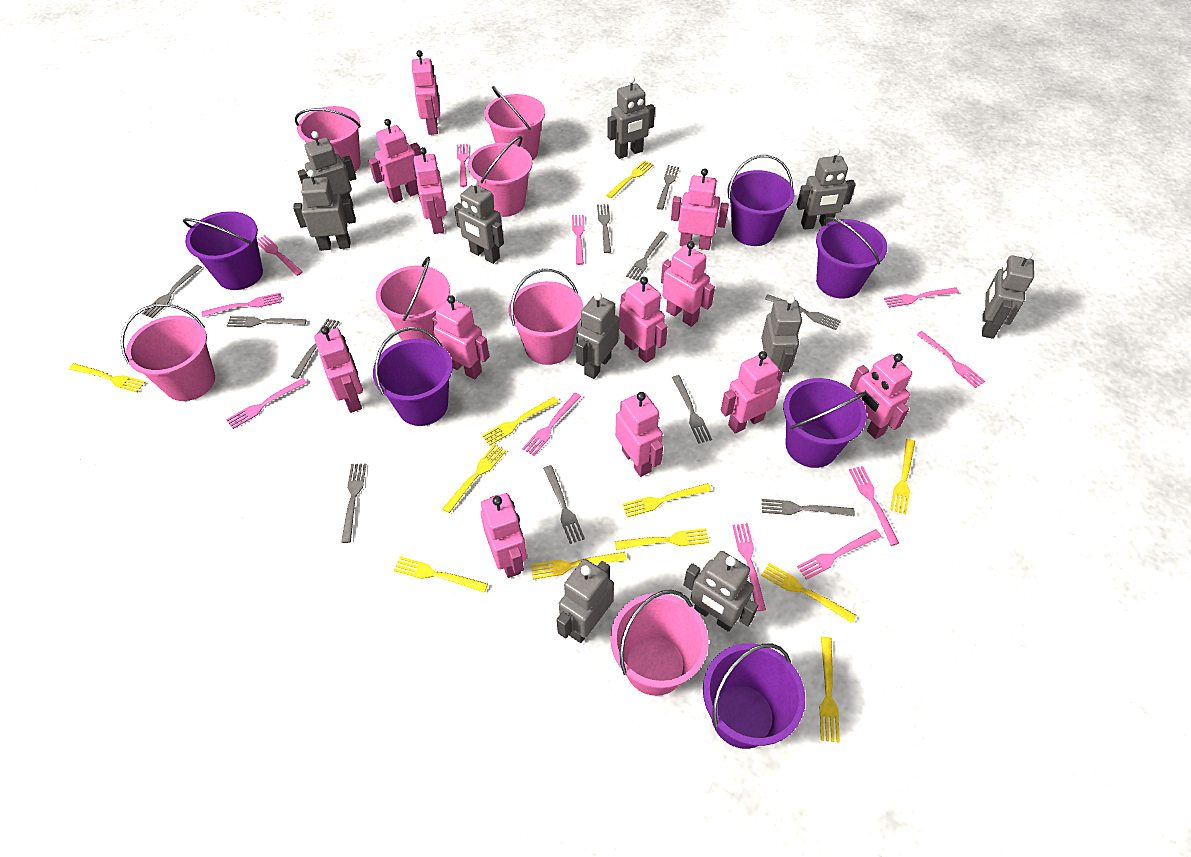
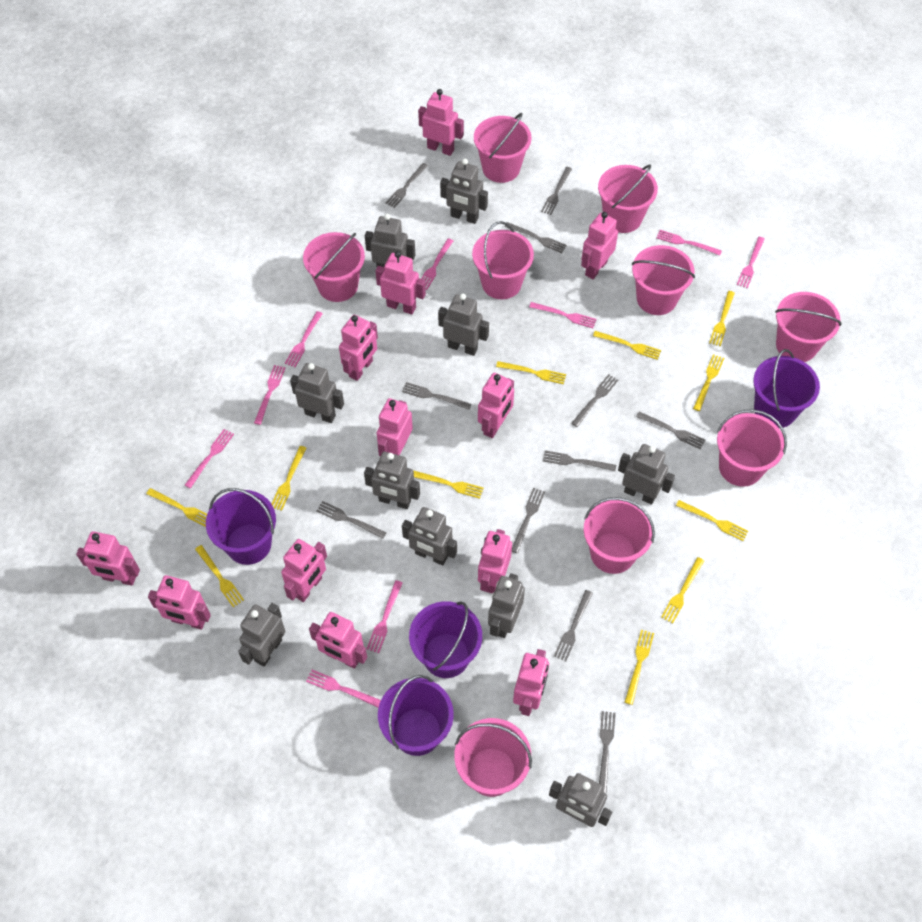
pink bucket: 7 -> 9
pink fork: 11 -> 9
purple bucket: 6 -> 4

